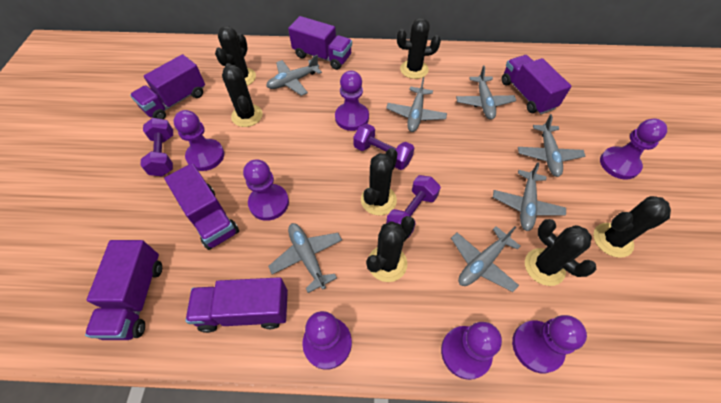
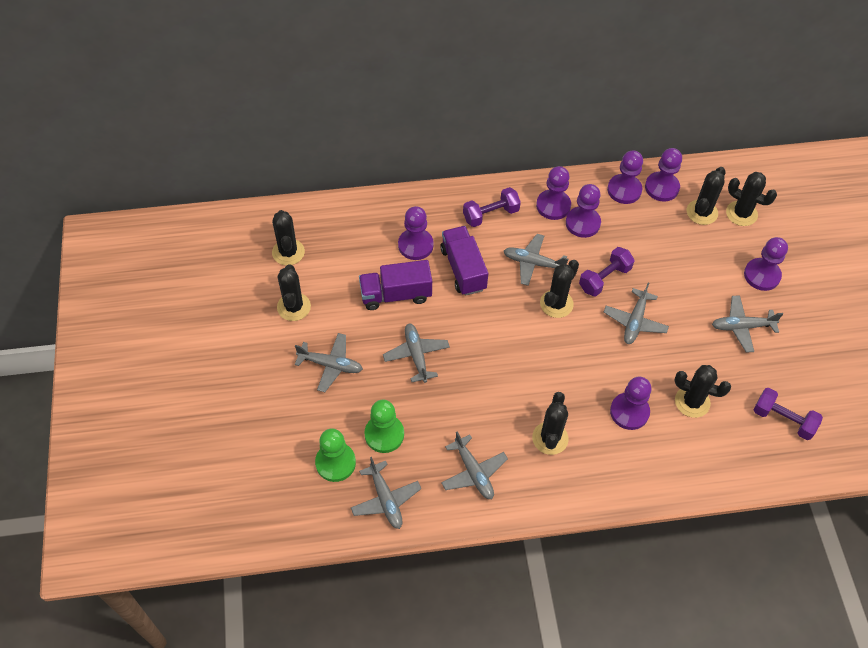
green pawn: 0 -> 2
purple truck: 6 -> 2

